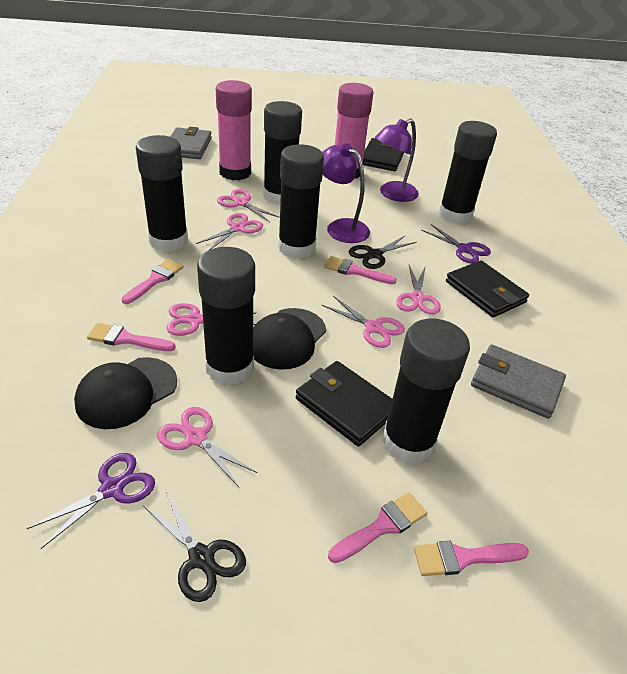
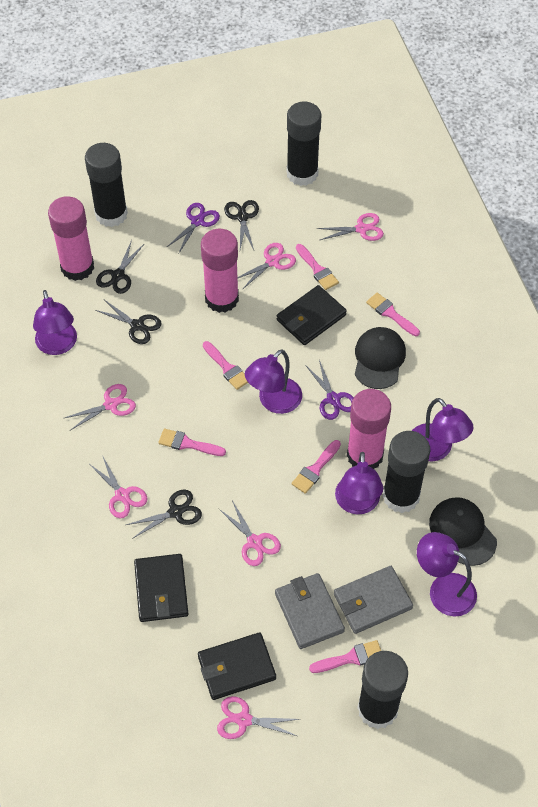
black glue stick: 6 -> 4
black scissors: 2 -> 4
pink brush: 5 -> 6
pink glue stick: 2 -> 3
purple lamp: 2 -> 5

